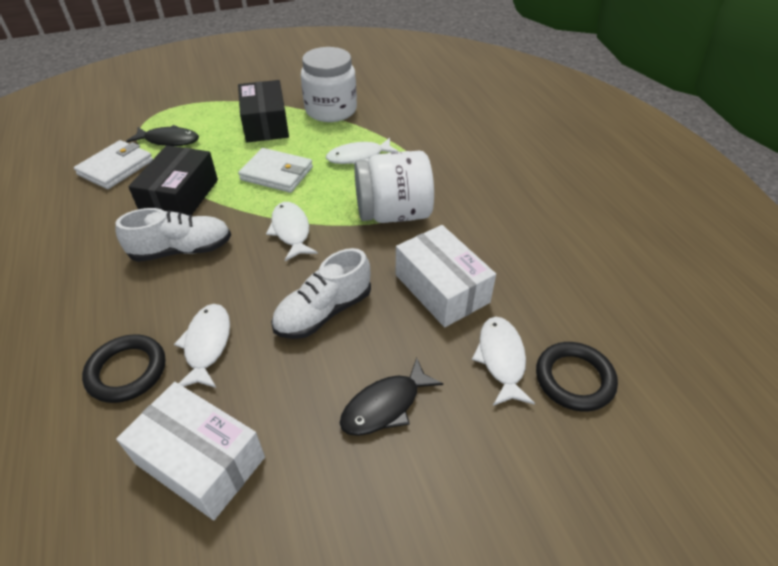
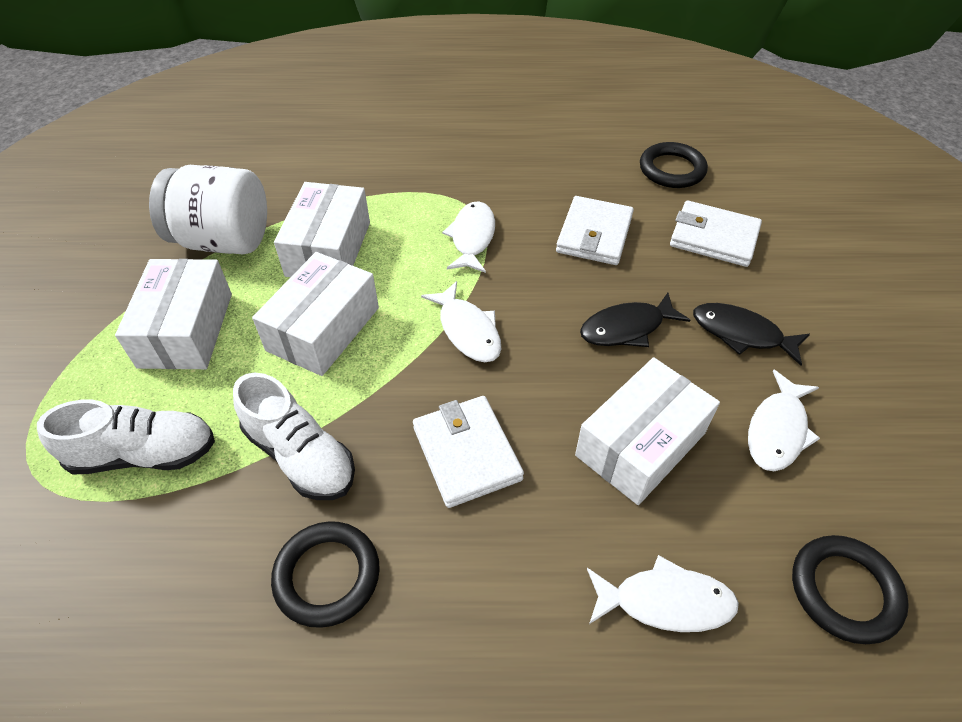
black box: 2 -> 0
black ring: 2 -> 3
white box: 2 -> 4
white jar: 2 -> 1
white wallet: 2 -> 3

